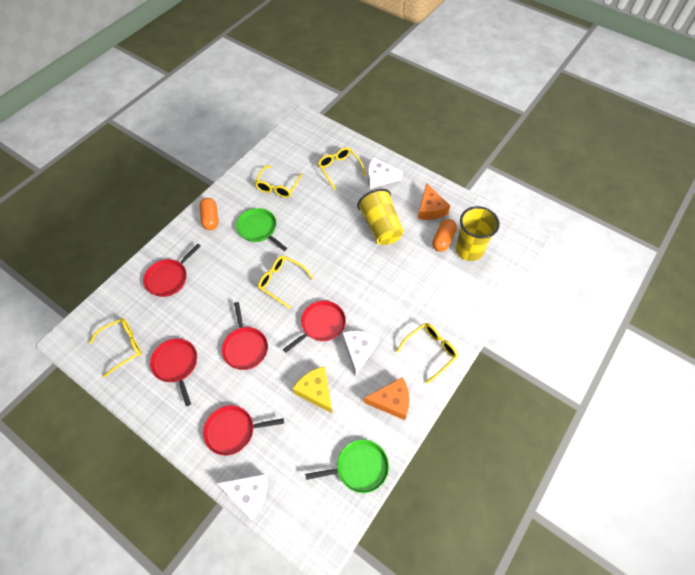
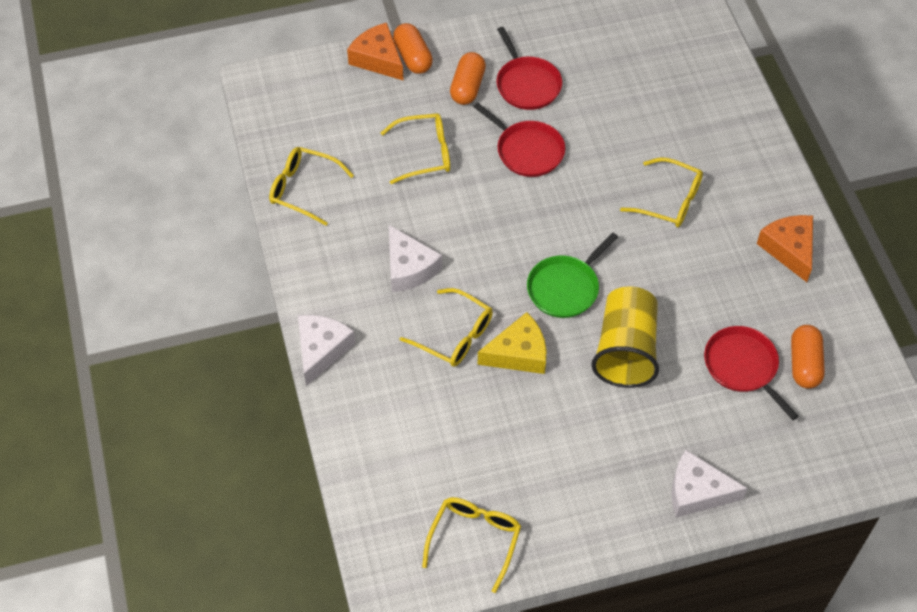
green pan: 2 -> 1
orange capsule: 2 -> 3
red pan: 5 -> 3
yellow cup: 2 -> 1

